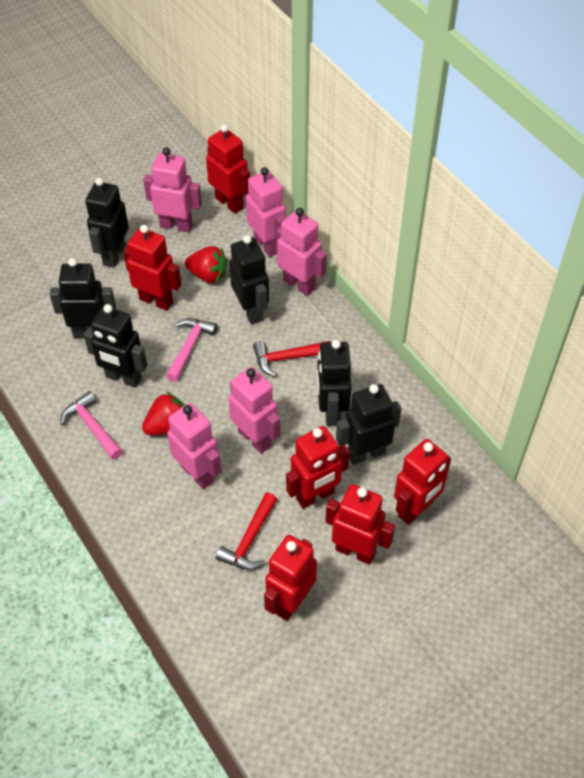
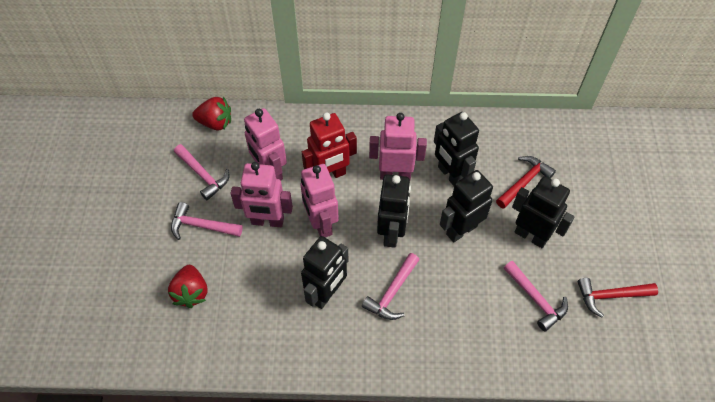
black robot: 6 -> 5
pink hammer: 2 -> 4
pink robot: 5 -> 4
red robot: 6 -> 1

